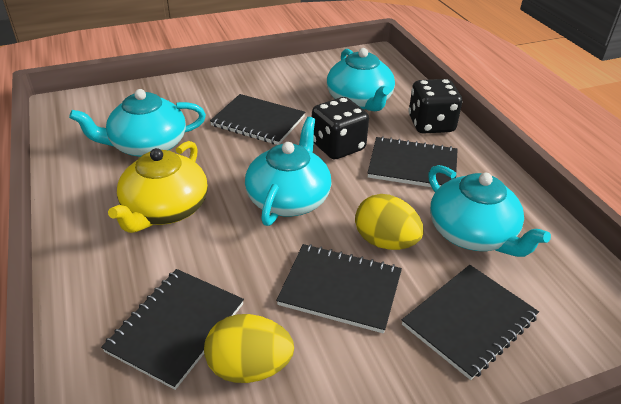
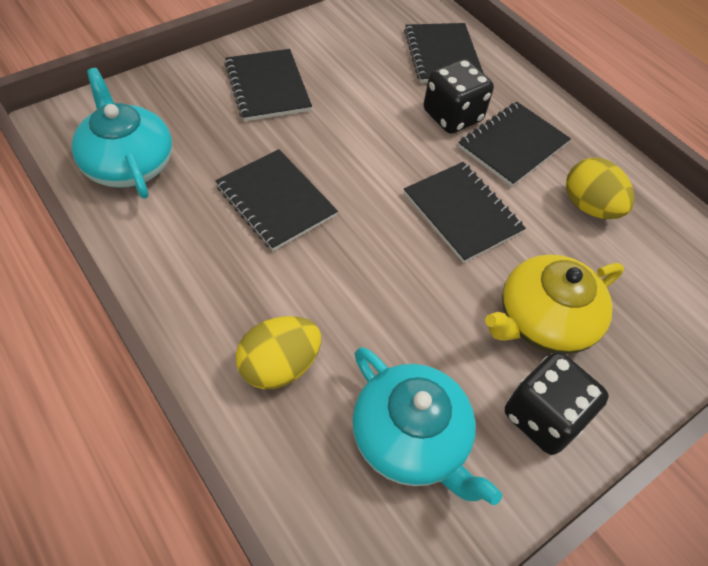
turquoise teapot: 4 -> 2

